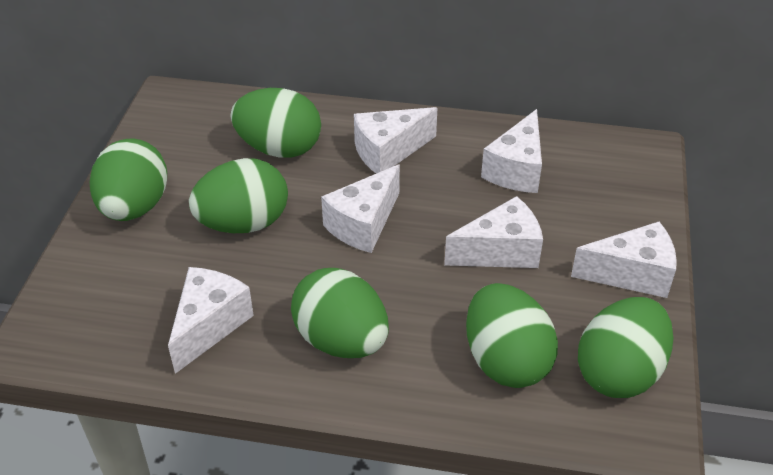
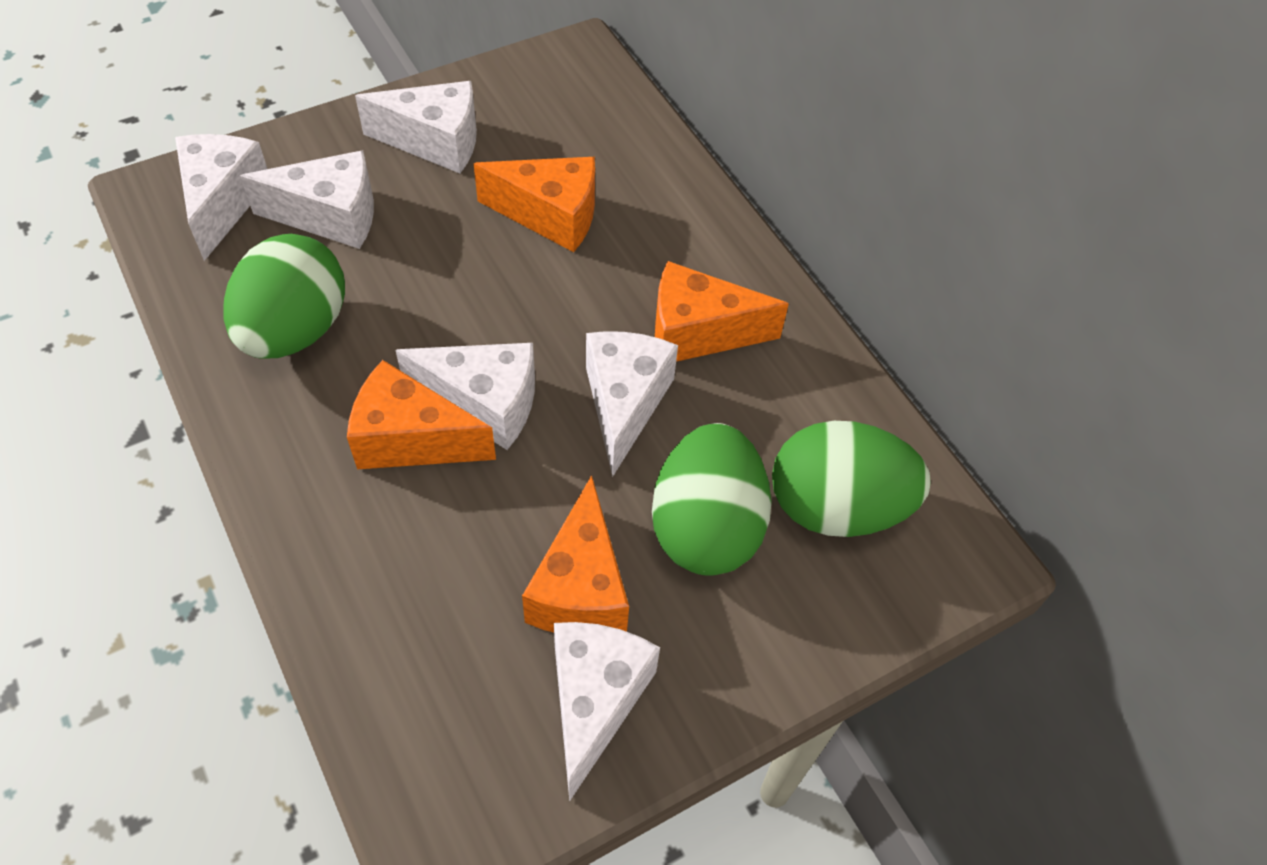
green egg: 6 -> 3
orange cheese: 0 -> 4

